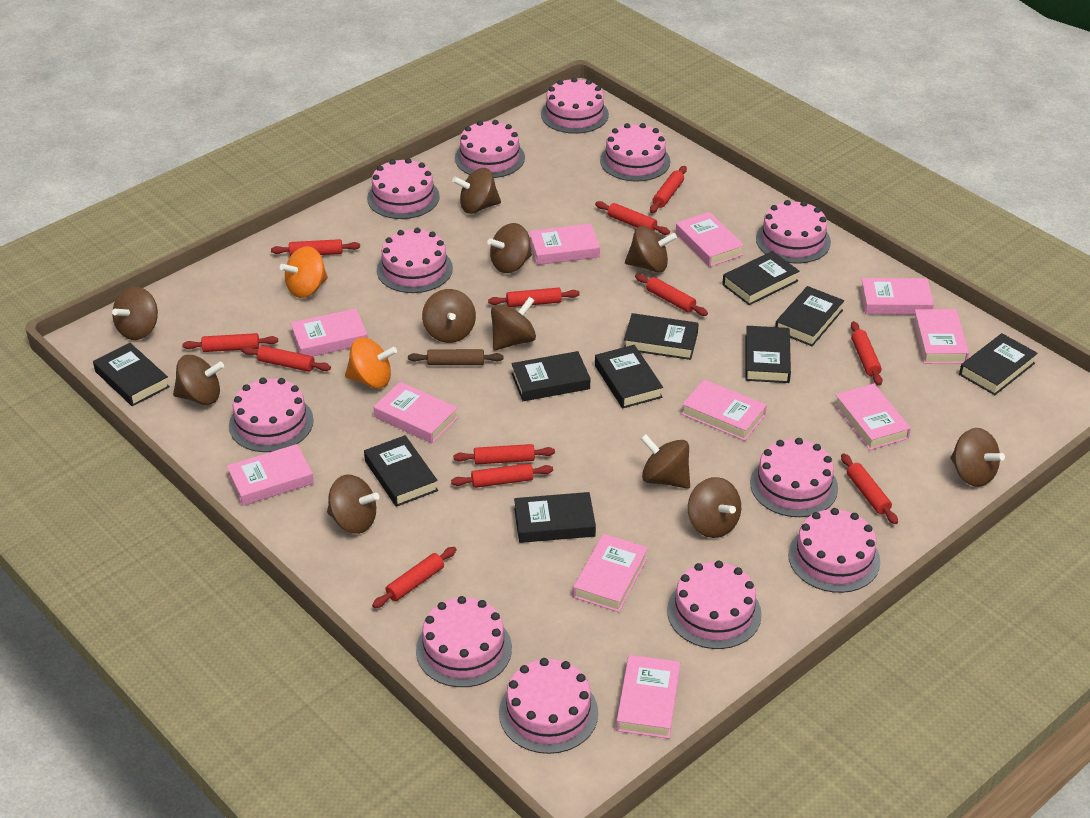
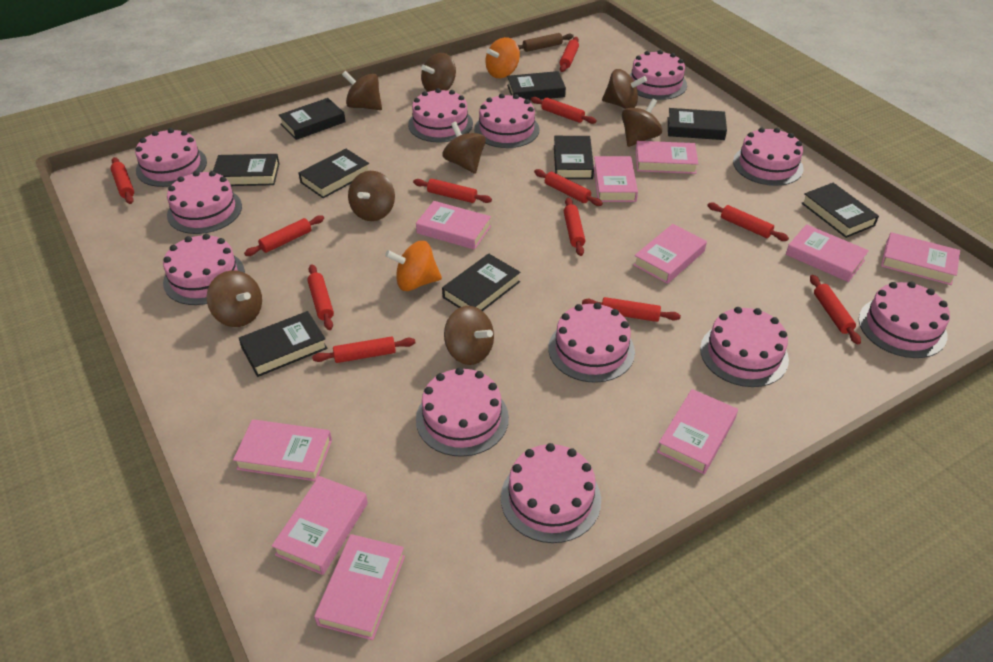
black book: 10 -> 9
brown spinning top: 11 -> 8
pink book: 11 -> 10

